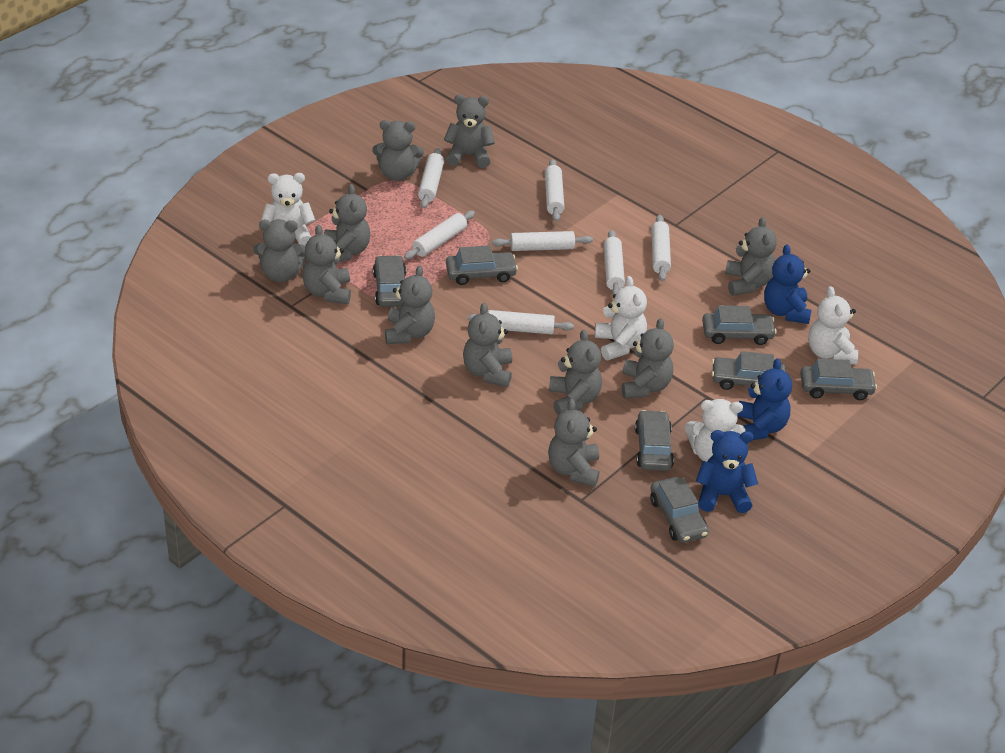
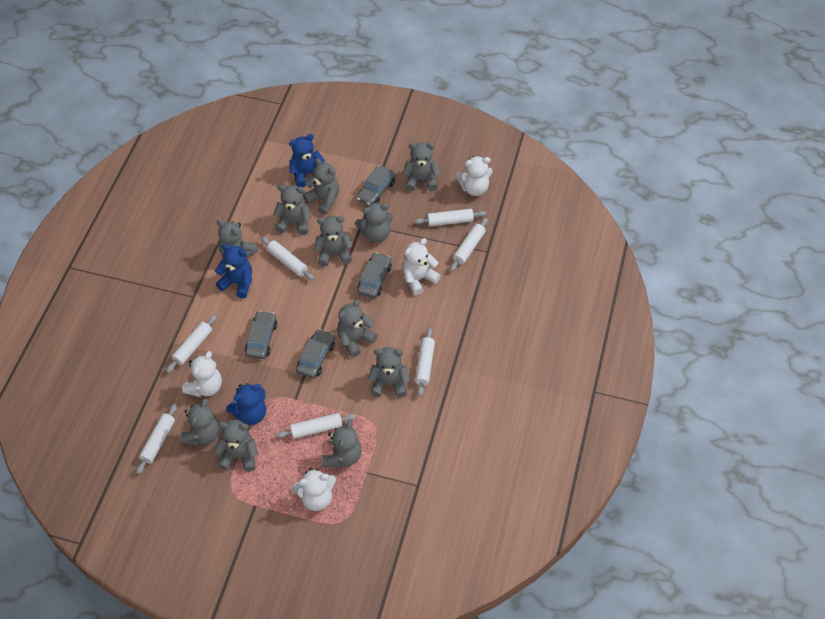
grey car: 7 -> 4

